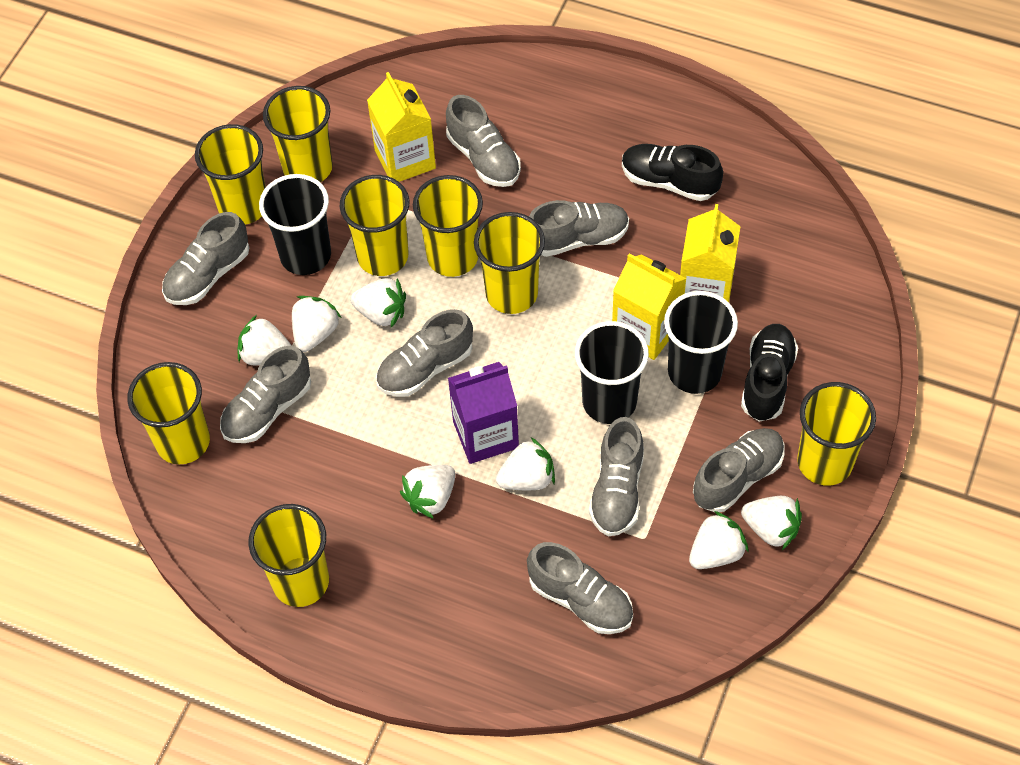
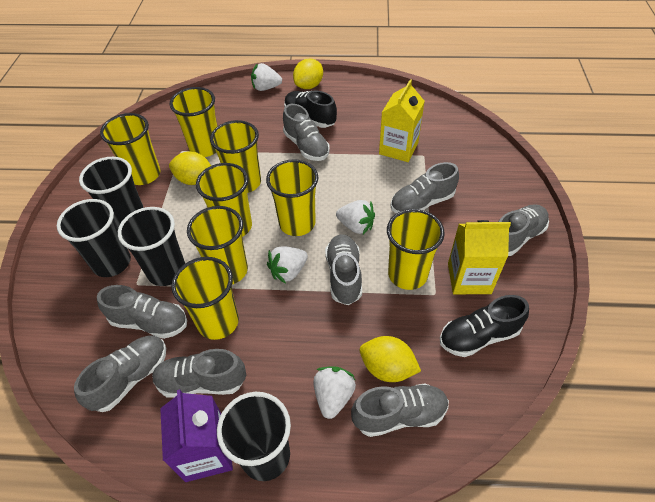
black cup: 3 -> 4
white strawberry: 7 -> 4
yellow carton: 3 -> 2
yellow lemon: 0 -> 3

